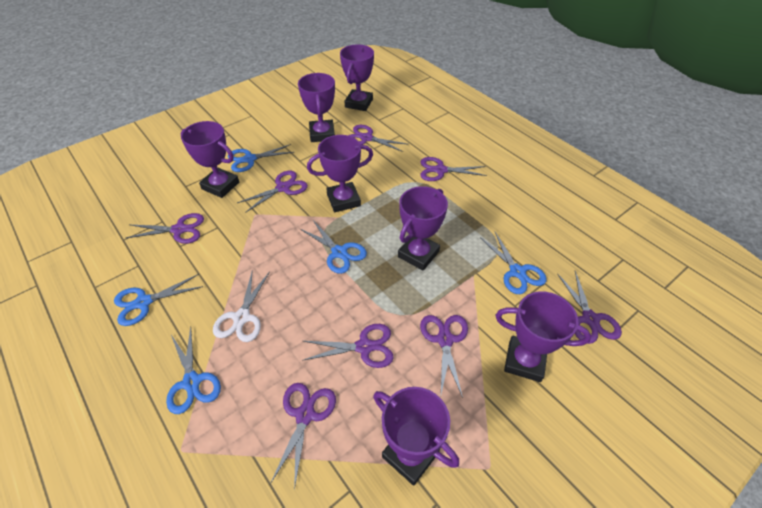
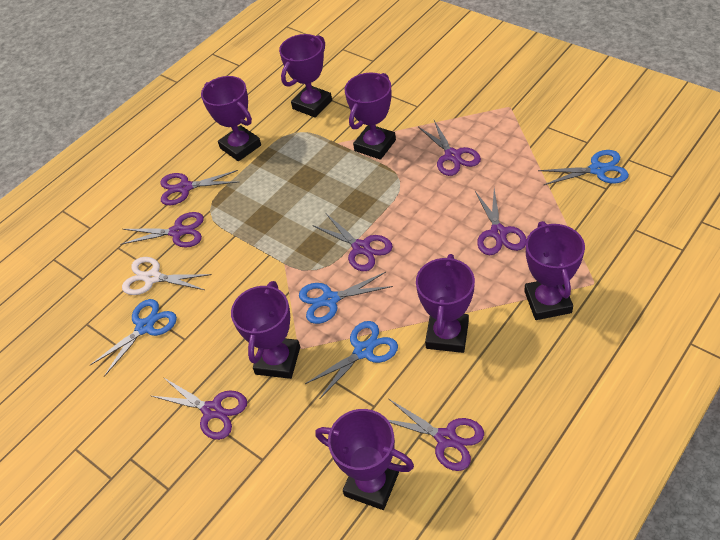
blue scissors: 5 -> 4
purple scissors: 8 -> 7

